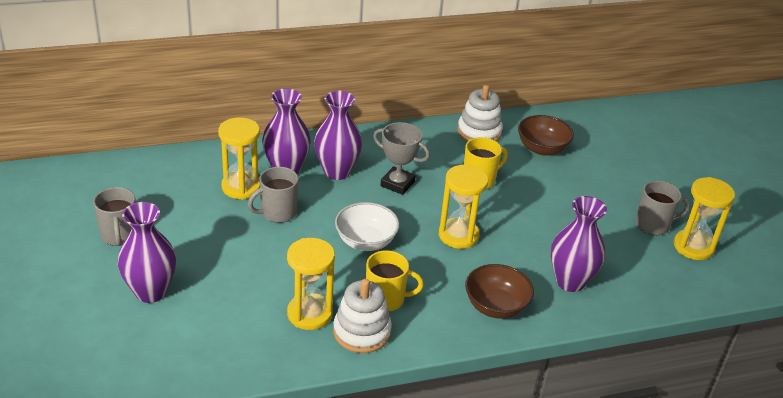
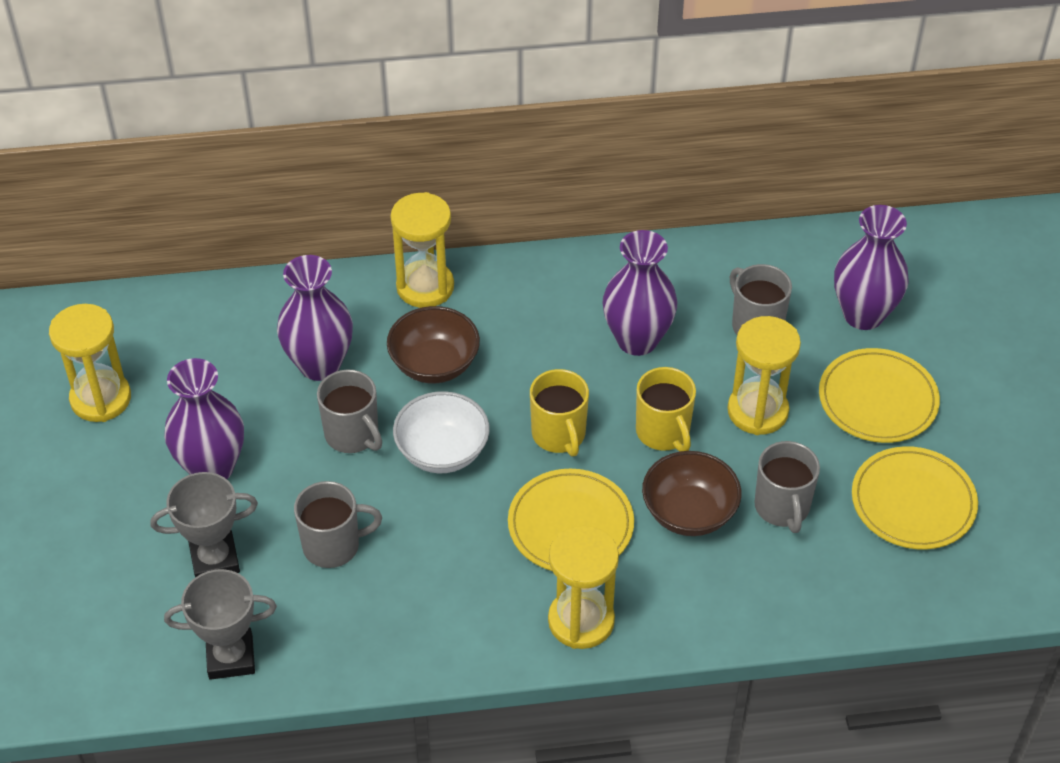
grey mug: 3 -> 4
grey trophy: 1 -> 2
white stacking toy: 2 -> 0
yellow plate: 0 -> 3

